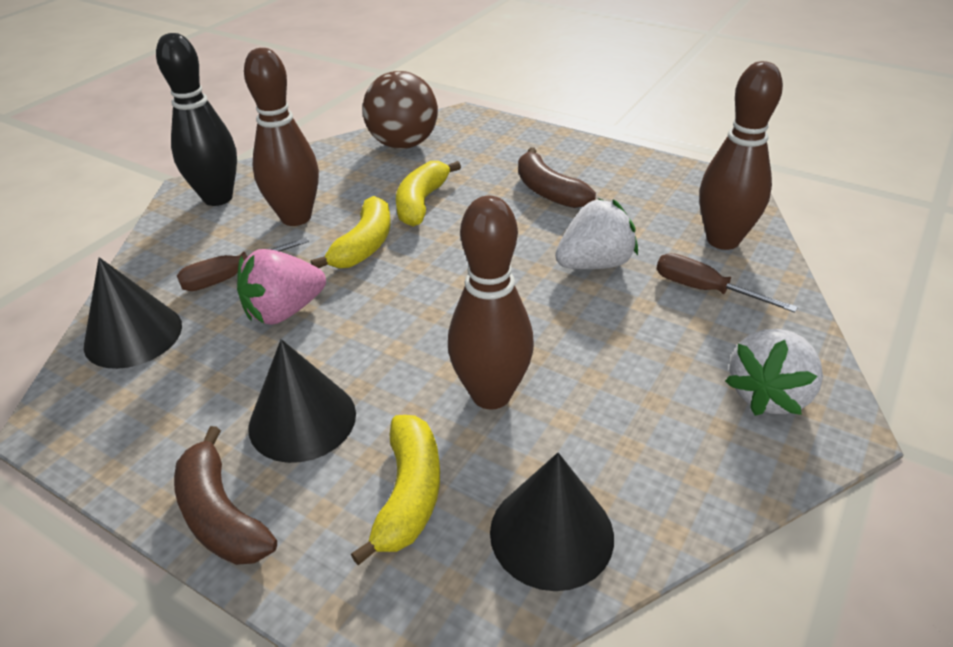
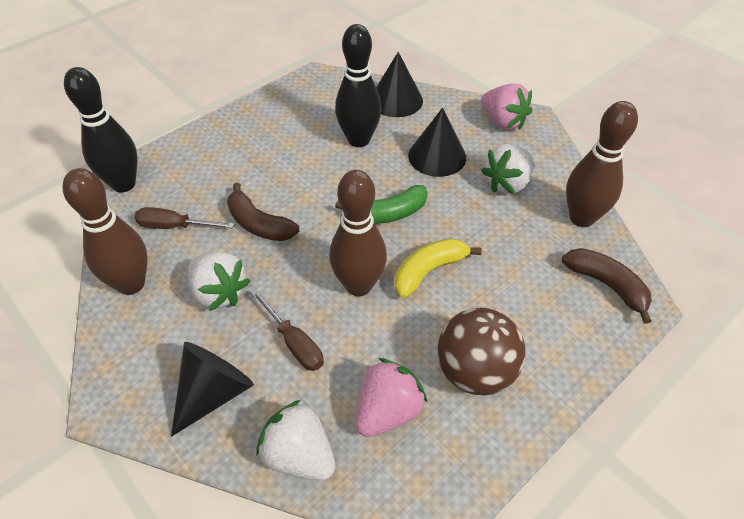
black bowling pin: 1 -> 2
green banana: 0 -> 1
pink strawberry: 1 -> 2
white strawberry: 2 -> 3
yellow banana: 3 -> 1

